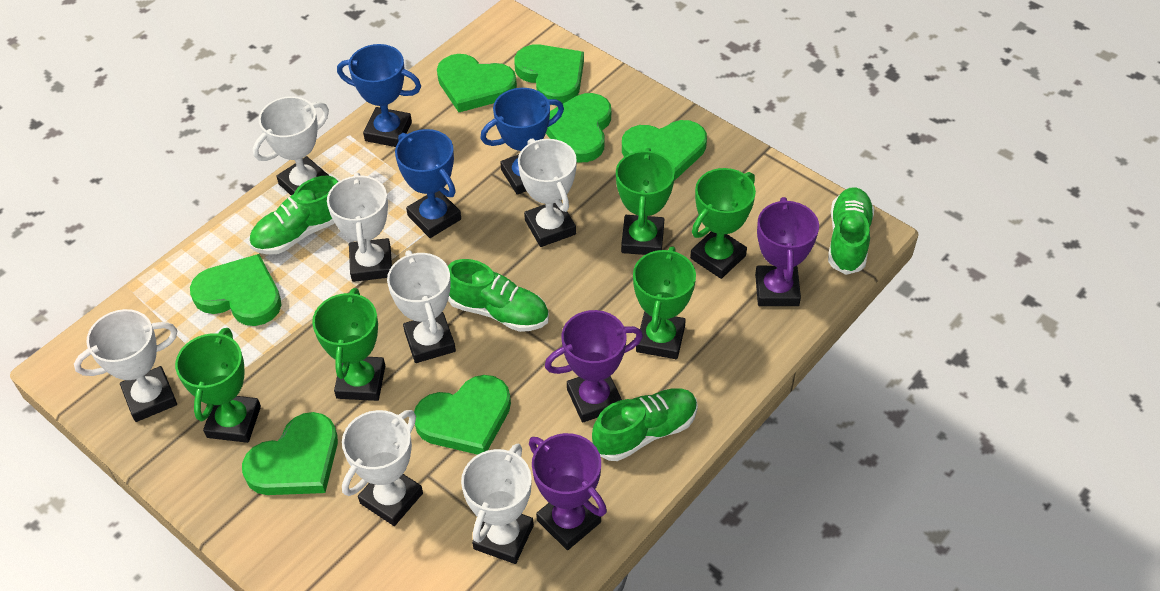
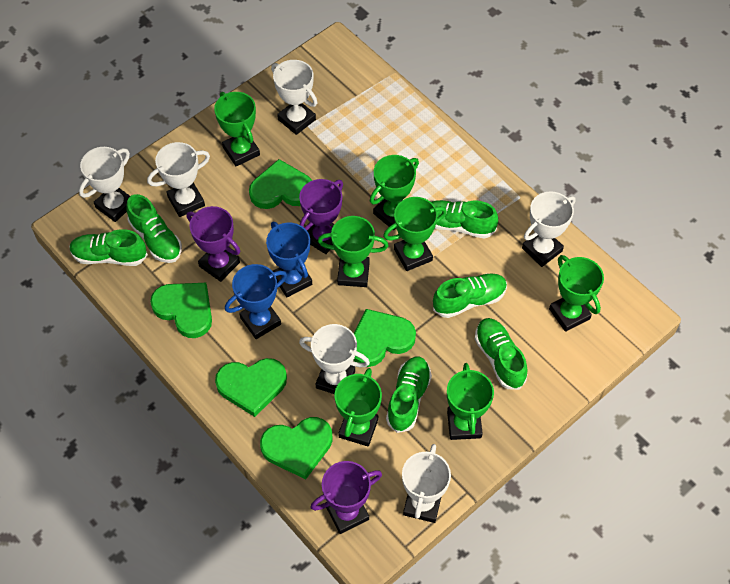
blue trophy: 3 -> 2
green heart: 7 -> 5
green shoe: 4 -> 6
green trophy: 5 -> 7
white trophy: 7 -> 6

